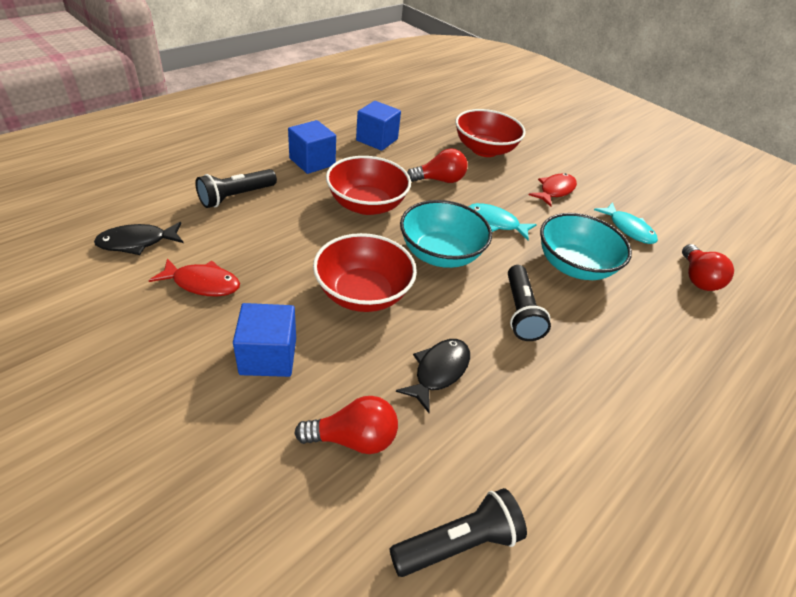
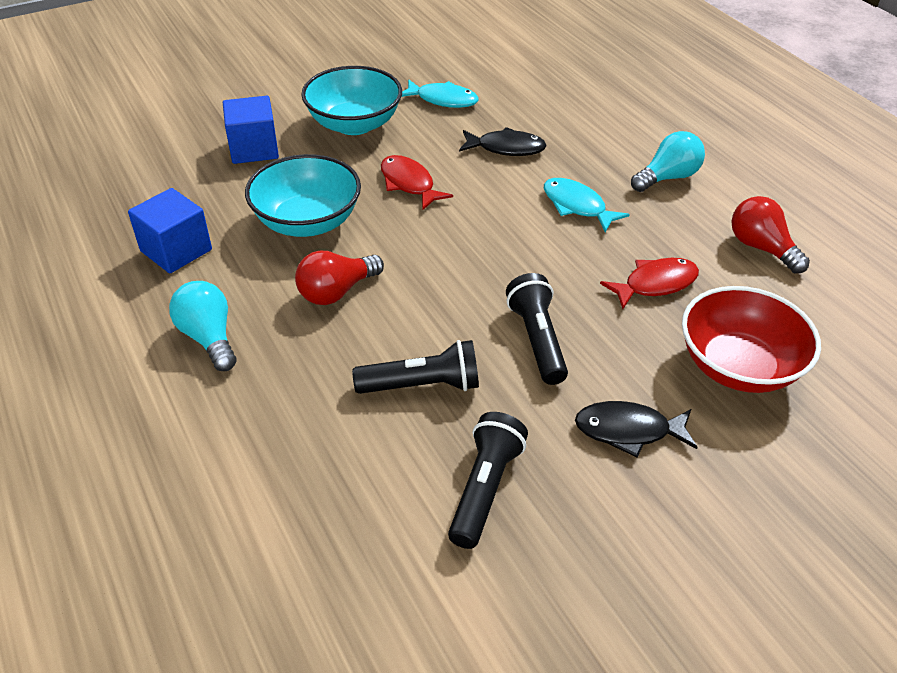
blue cube: 3 -> 2
red bowl: 3 -> 1
red light bulb: 3 -> 2
turquoise light bulb: 0 -> 2

